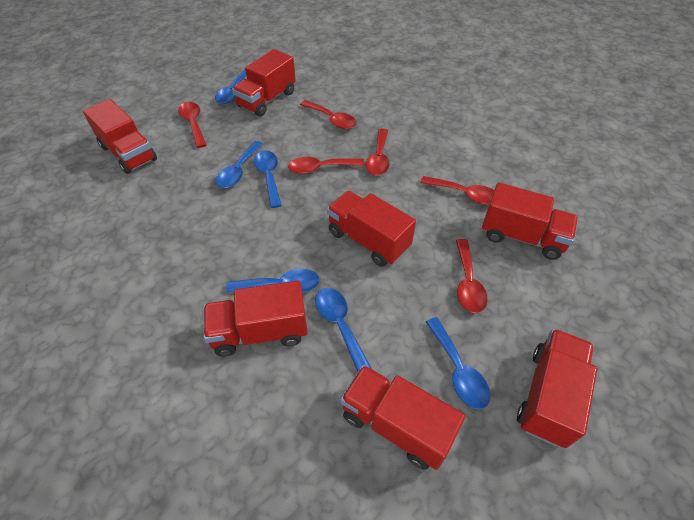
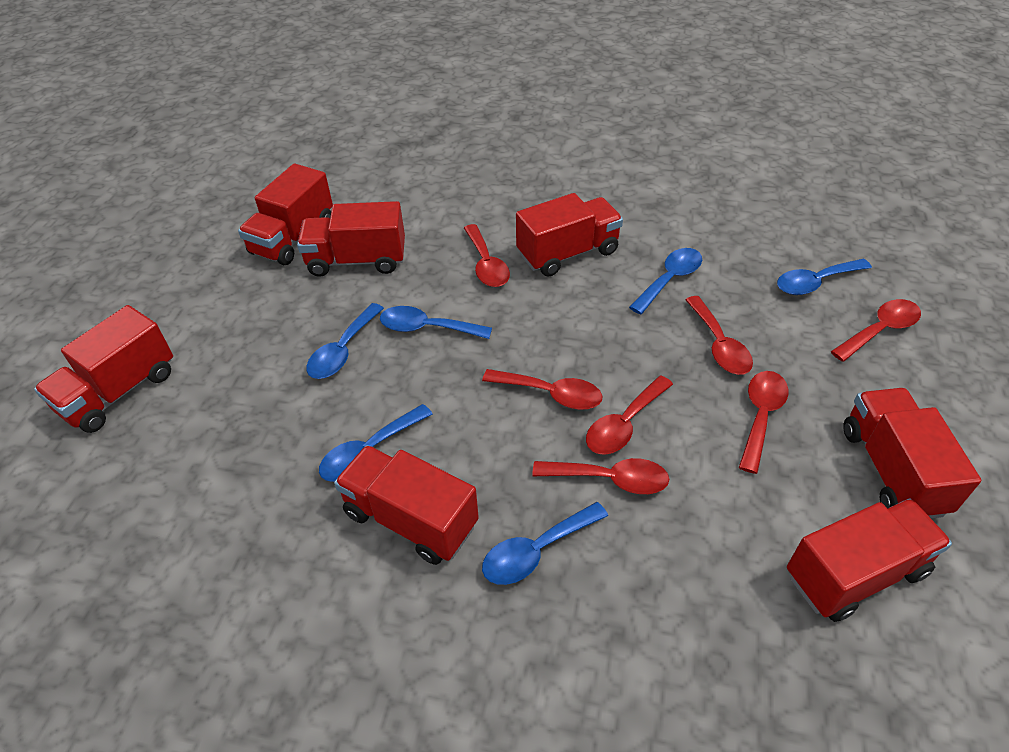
red spoon: 6 -> 7

